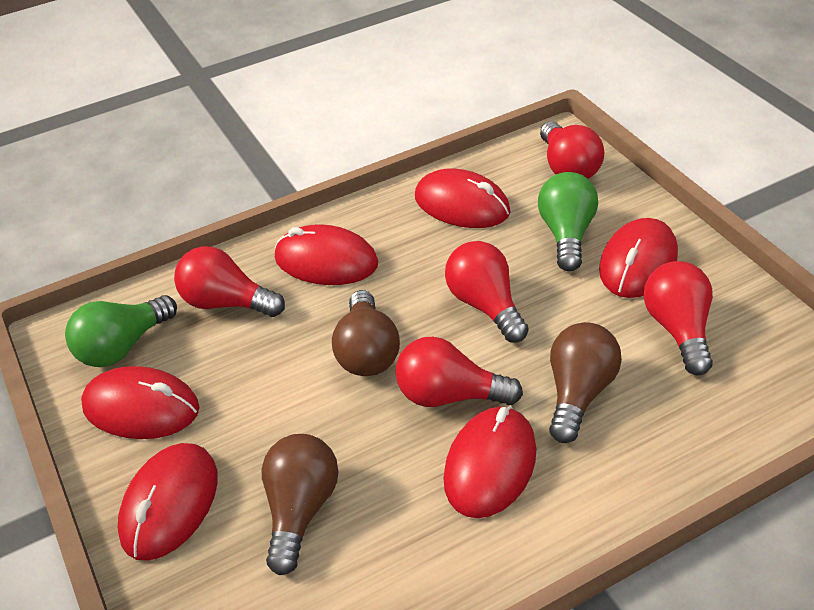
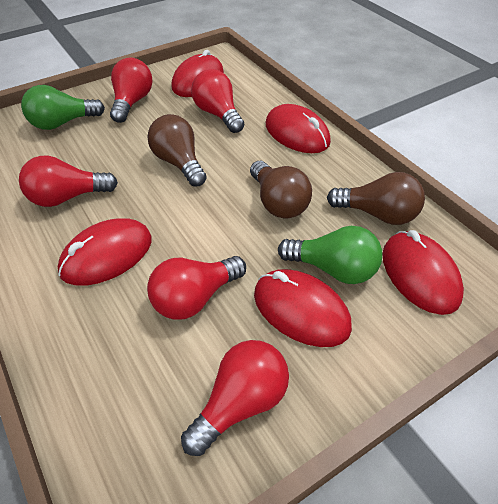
red mouse: 6 -> 5

